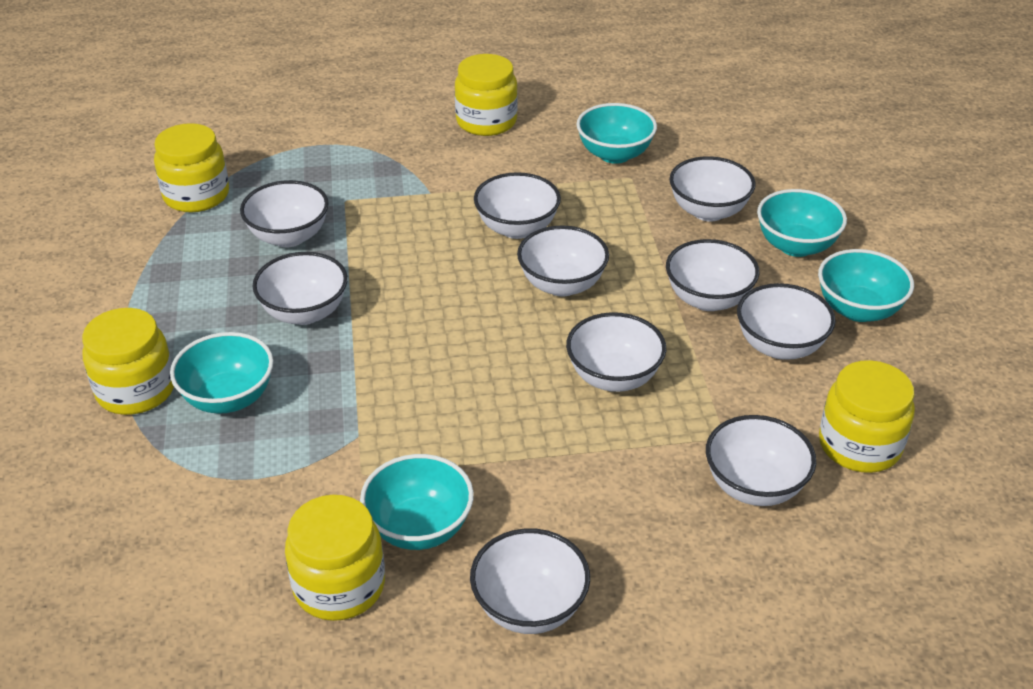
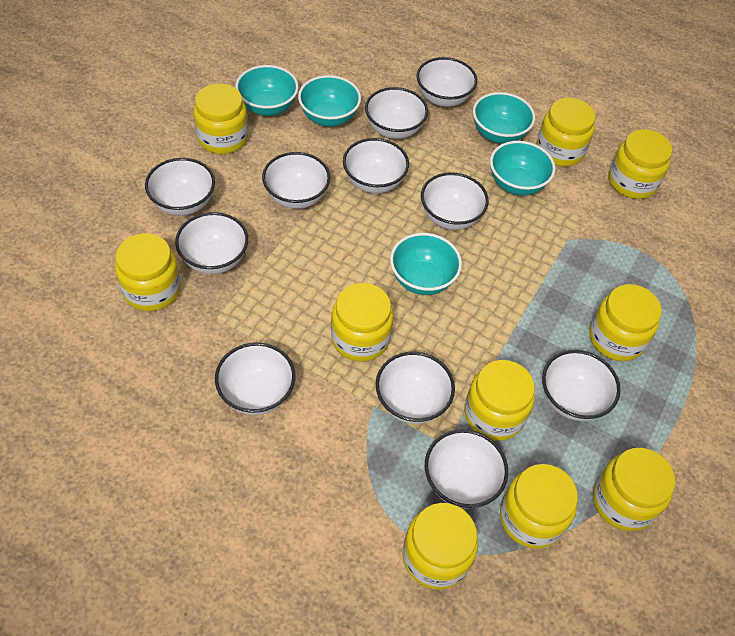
white bowl: 10 -> 11
yellow jar: 5 -> 10

